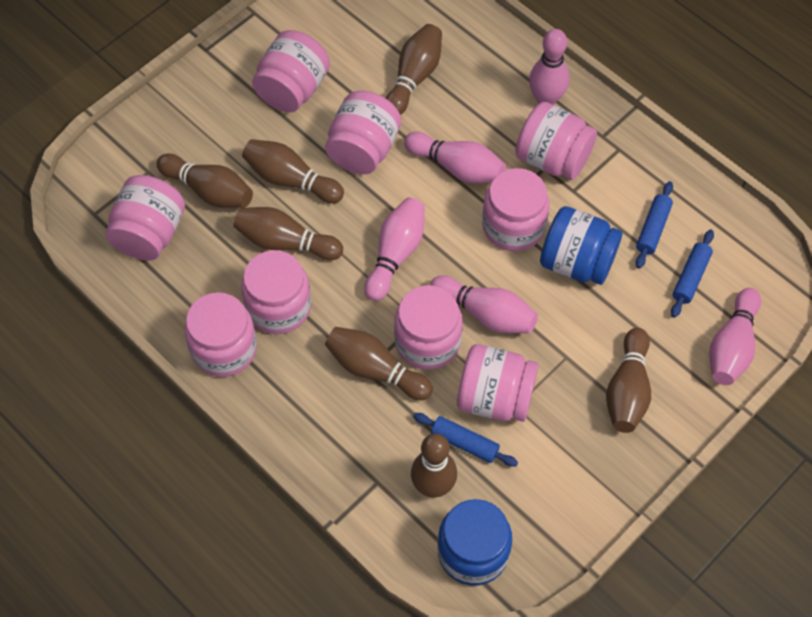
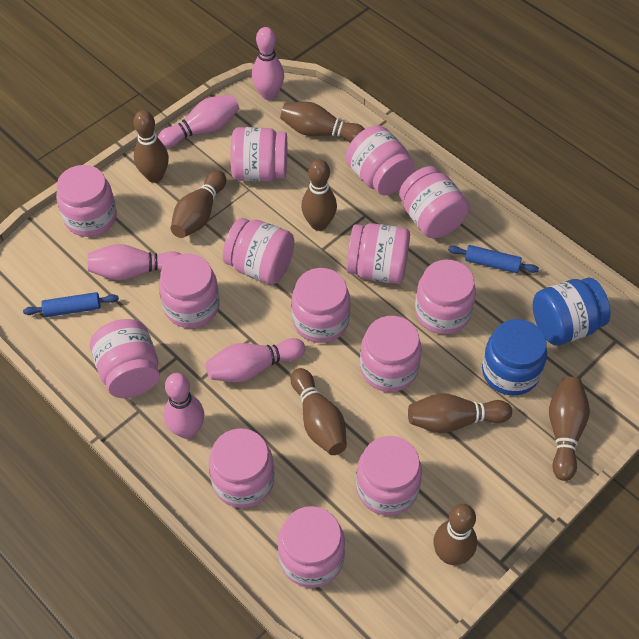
blue rolling pin: 3 -> 2
brown bowling pin: 7 -> 8
pink jar: 9 -> 14

